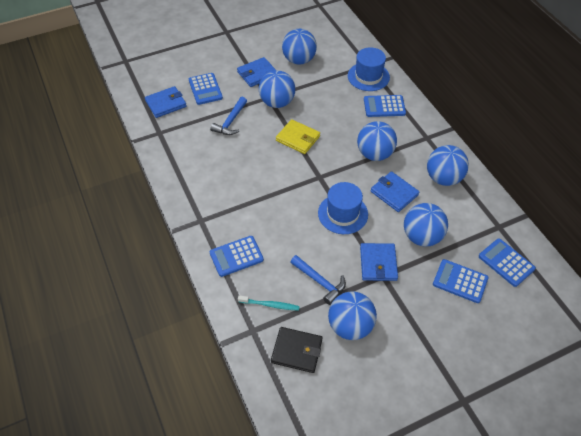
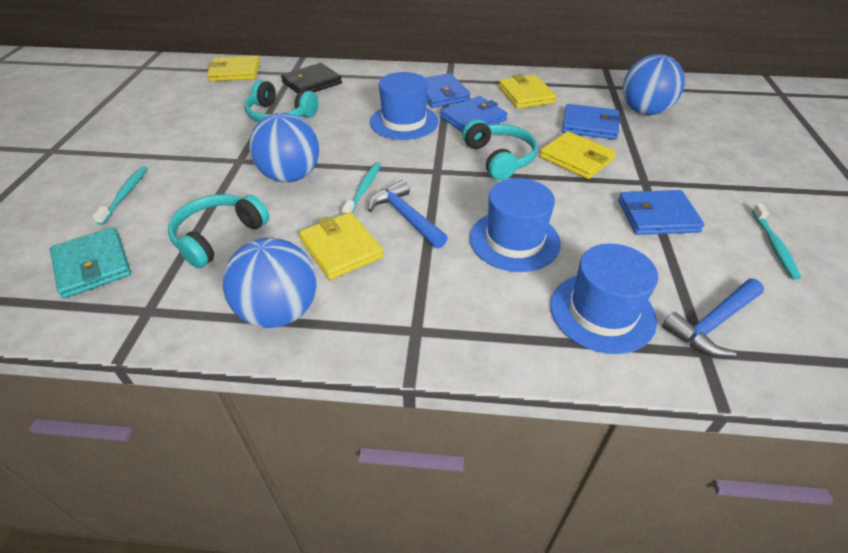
blue ball: 6 -> 3
blue calculator: 5 -> 0
blue hat: 2 -> 3
turquoise headphones: 0 -> 3
turquoise toothbrush: 1 -> 3
turquoise wallet: 0 -> 1
yellow wallet: 1 -> 4

